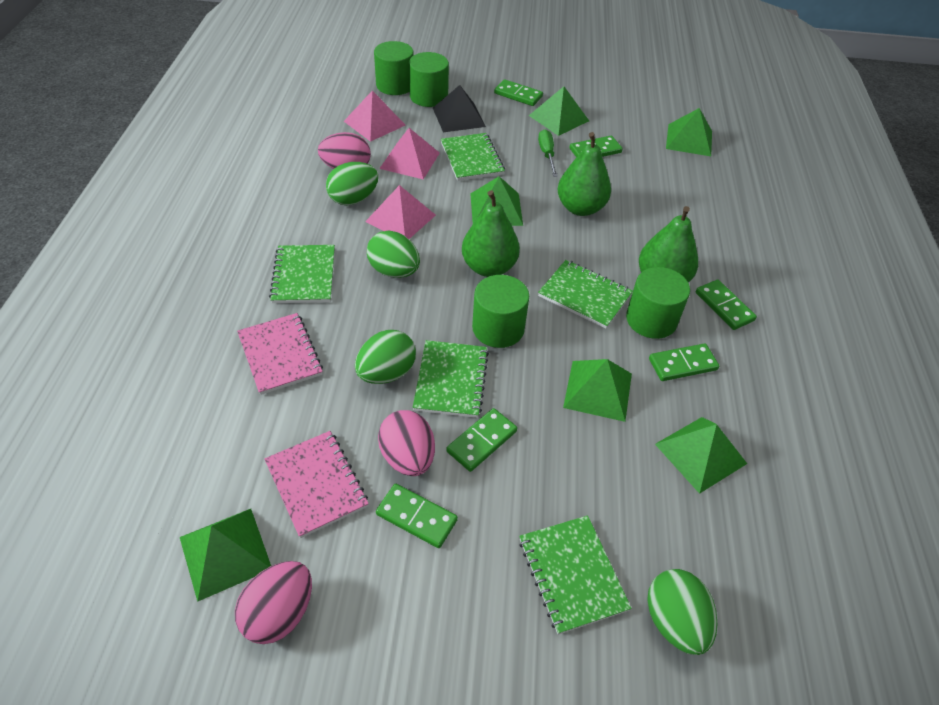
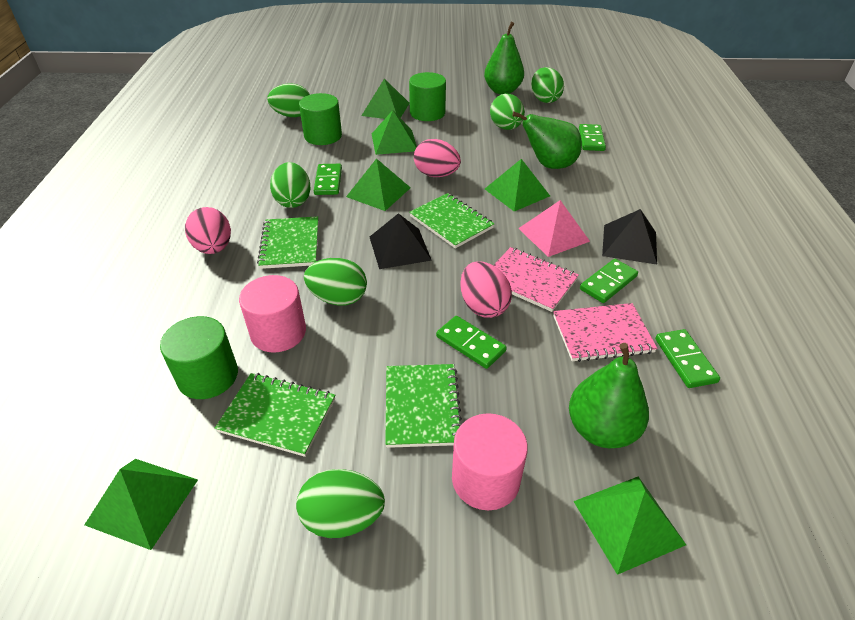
black pyramid: 1 -> 2
green cylinder: 4 -> 3
green domino: 6 -> 5
green egg: 4 -> 6
green notebook: 5 -> 4
green screwdriver: 1 -> 0
pink cylinder: 0 -> 2
pink pyramid: 3 -> 1

